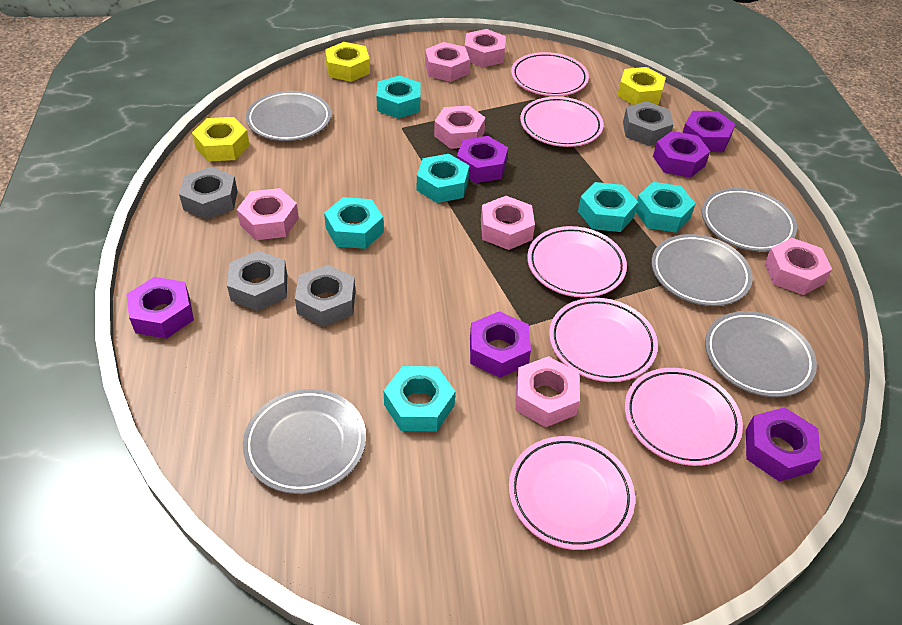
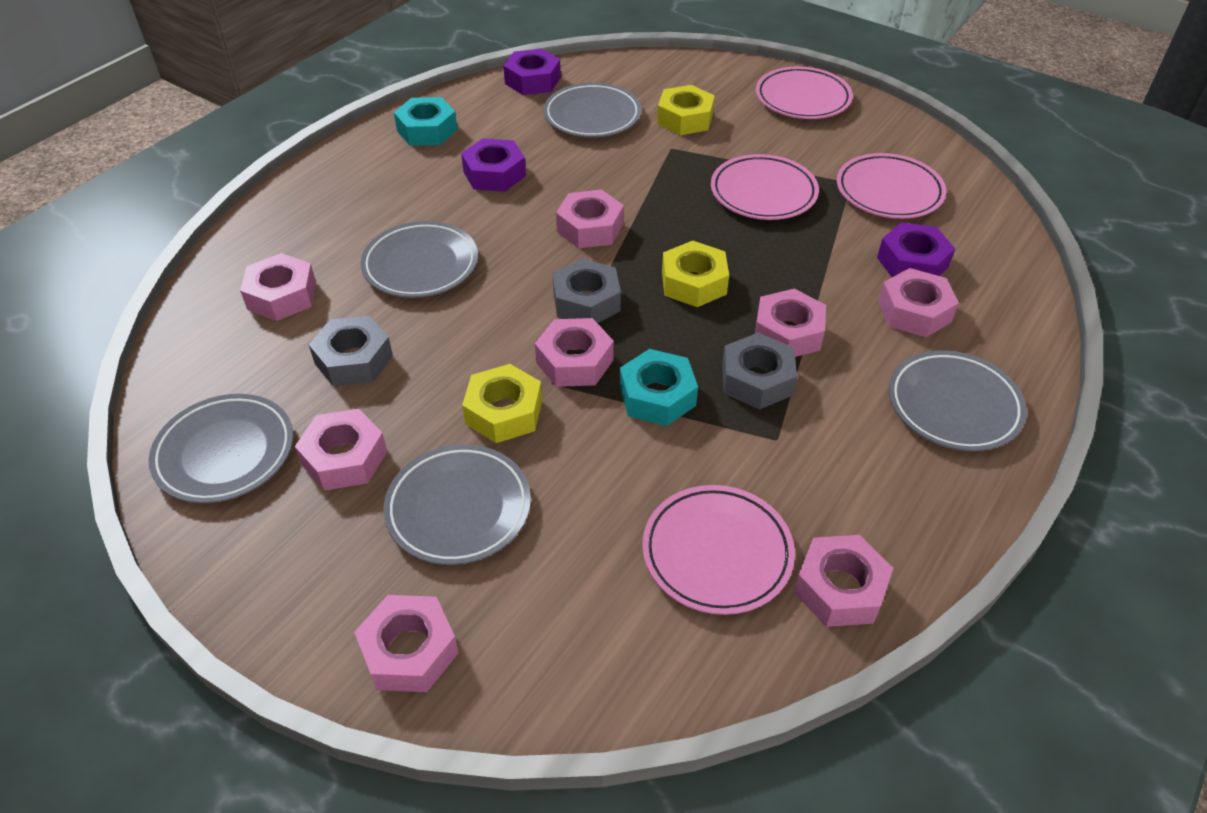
grey nut: 4 -> 3
pink nut: 7 -> 8
pink plate: 6 -> 4
purple nut: 6 -> 3
turquoise nut: 6 -> 2

